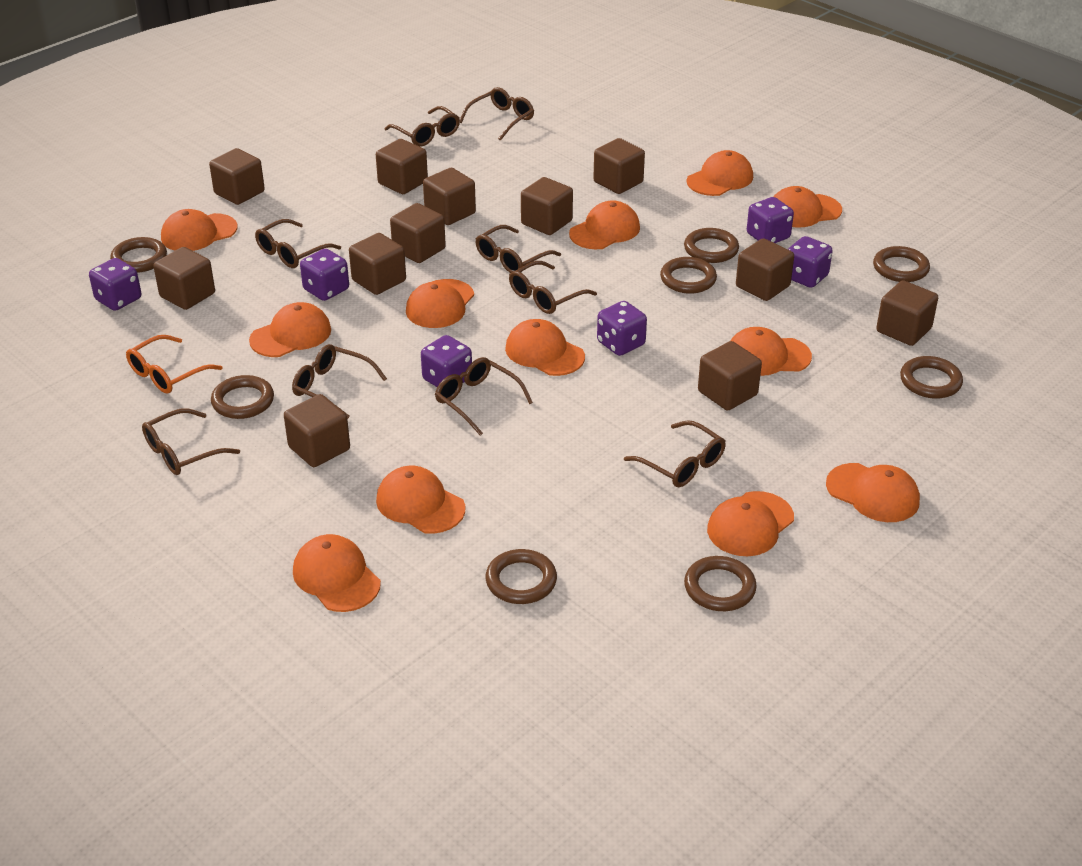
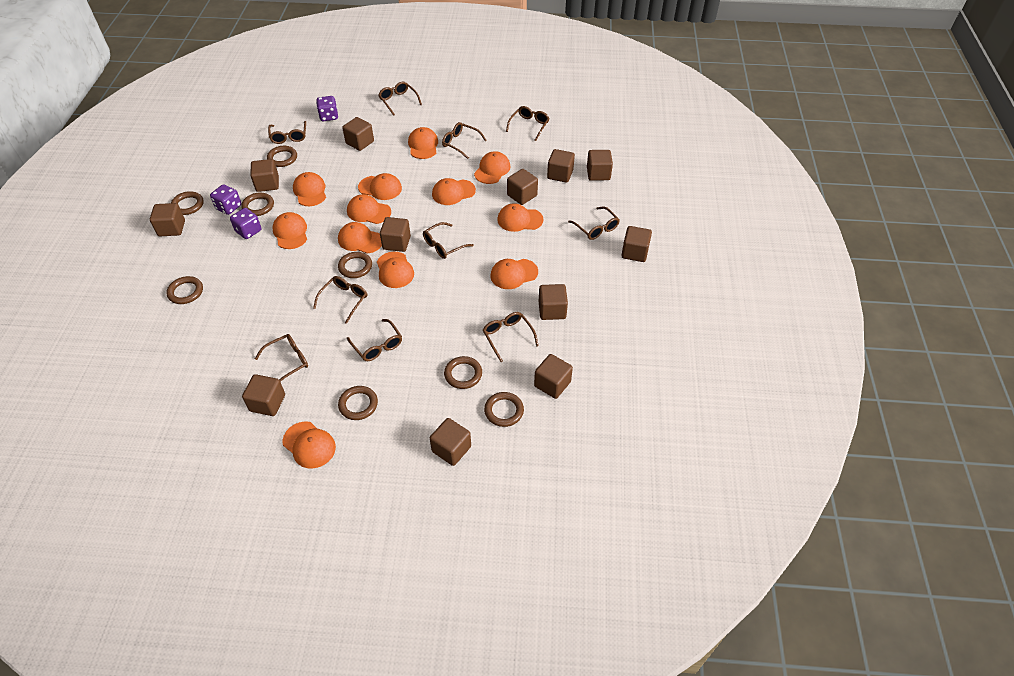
brown glasses: 9 -> 10
orange glasses: 1 -> 0
purple dice: 6 -> 3

